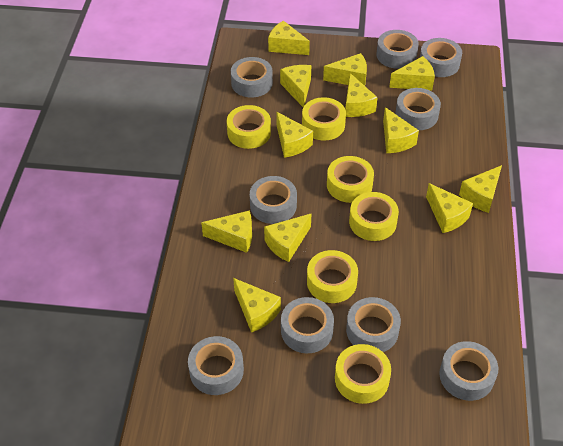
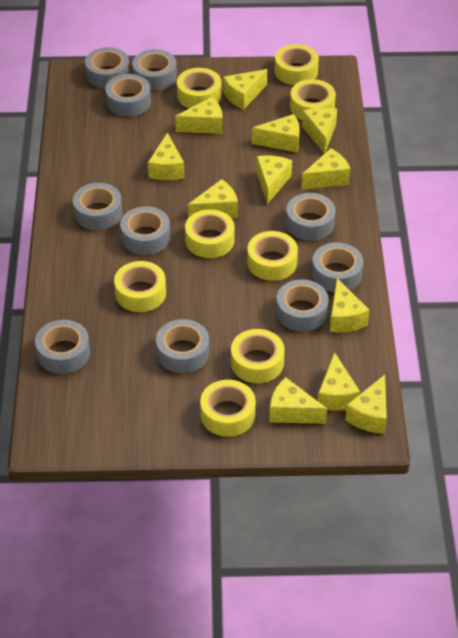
grey tape: 9 -> 10
yellow tape: 6 -> 8

